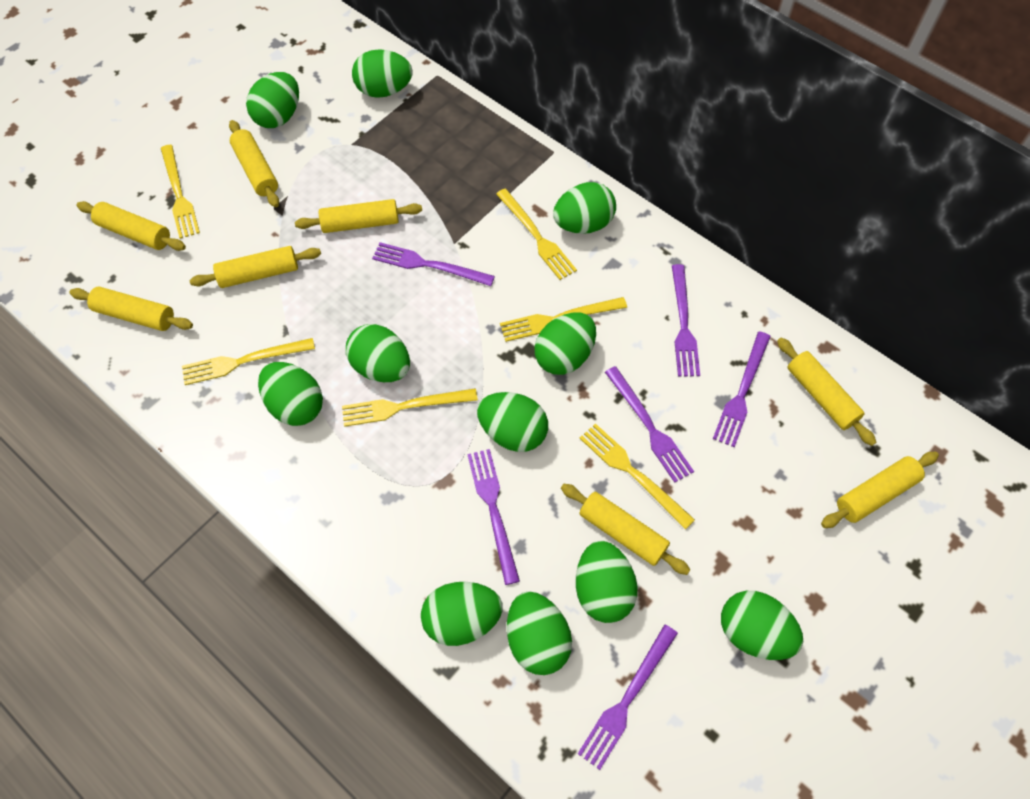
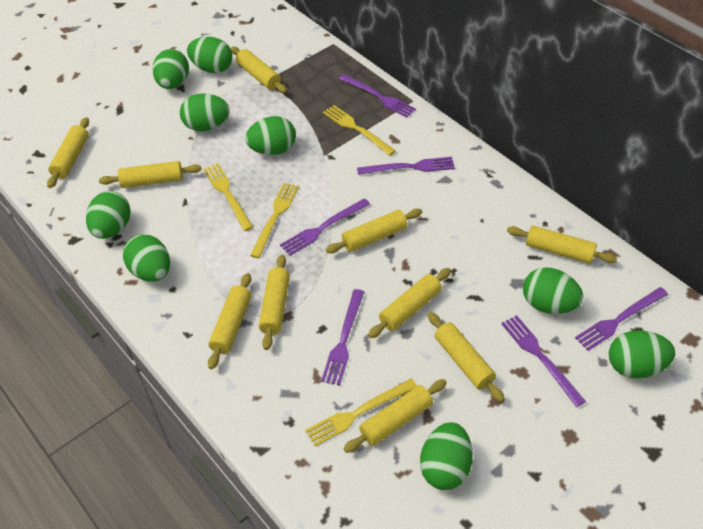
green egg: 11 -> 9
yellow fork: 6 -> 4
yellow rolling pin: 8 -> 10

